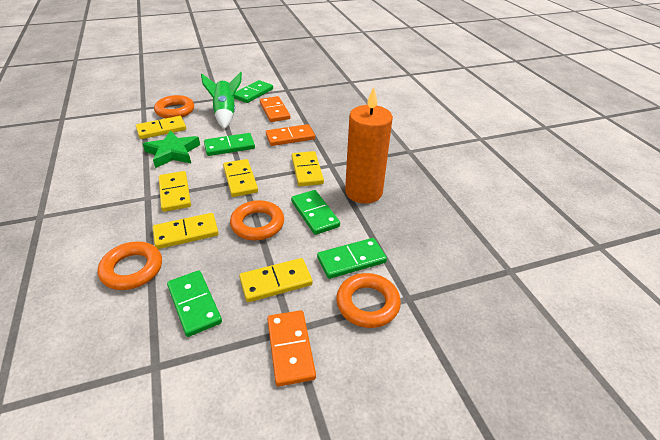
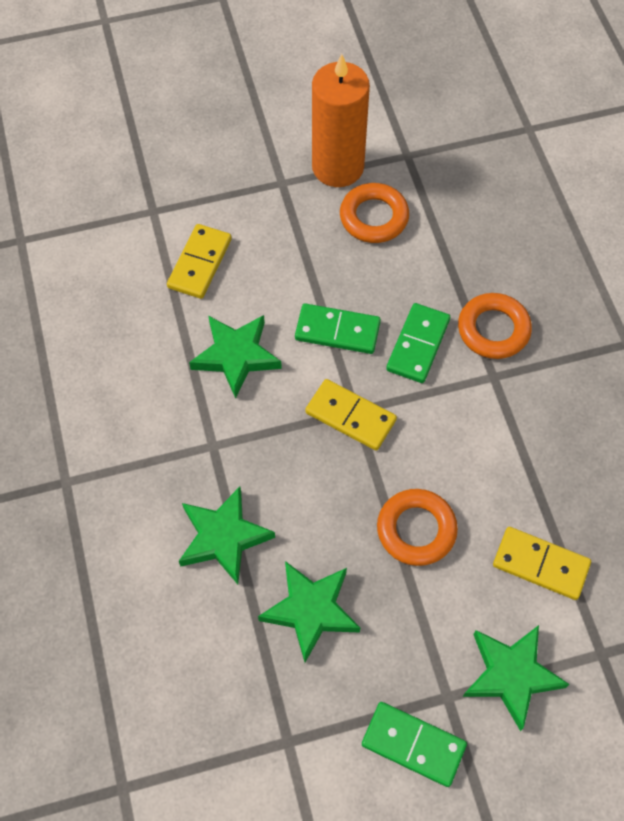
green domino: 5 -> 3
green rocket: 1 -> 0
green star: 1 -> 4
orange domino: 3 -> 0
orange ring: 4 -> 3
yellow domino: 6 -> 3

